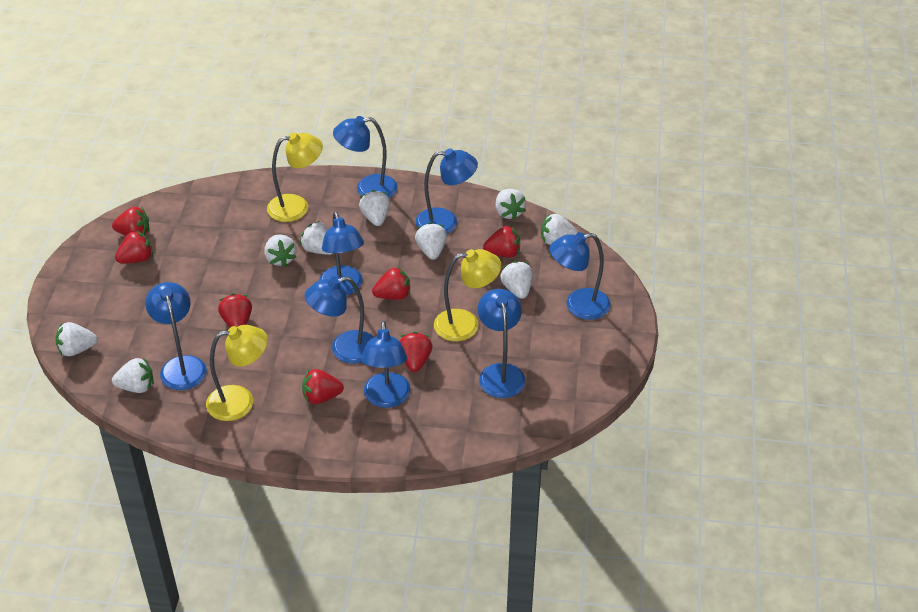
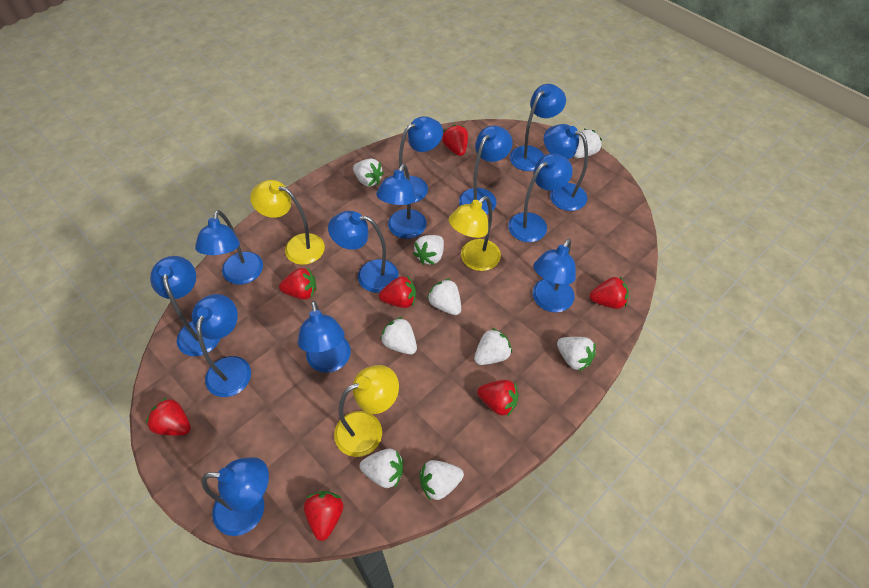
blue lamp: 8 -> 13

